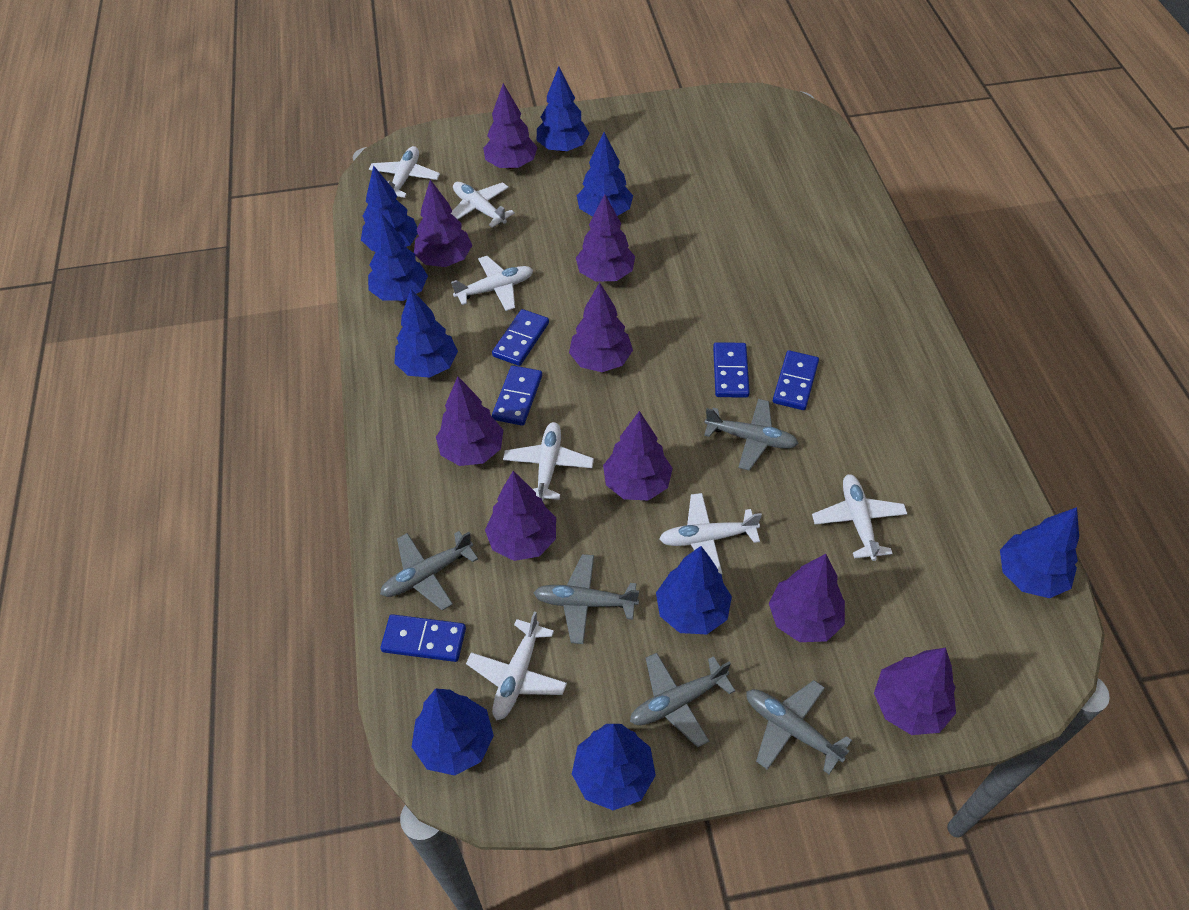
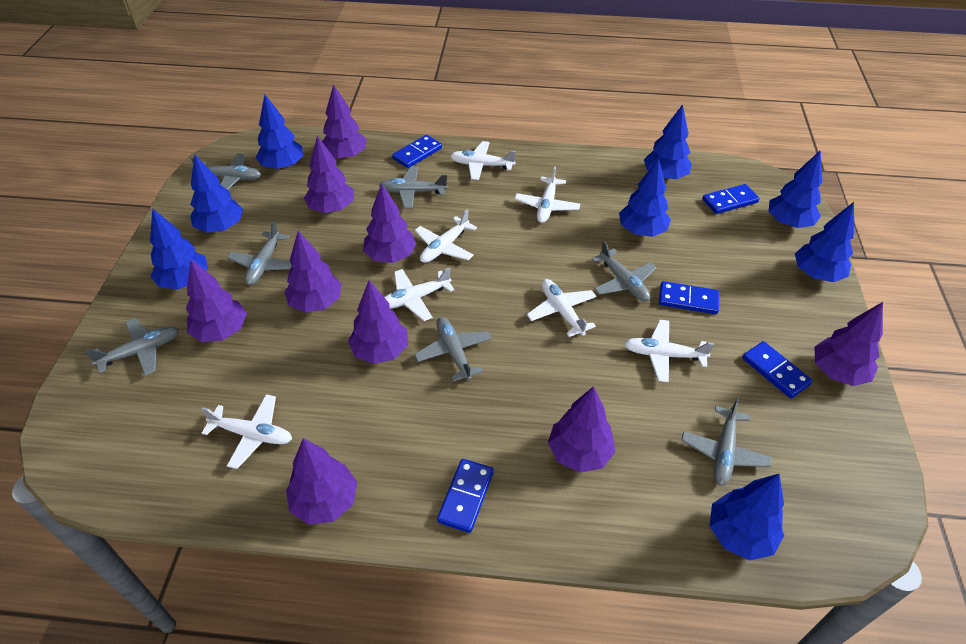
blue tree: 9 -> 8
grey plane: 5 -> 7

